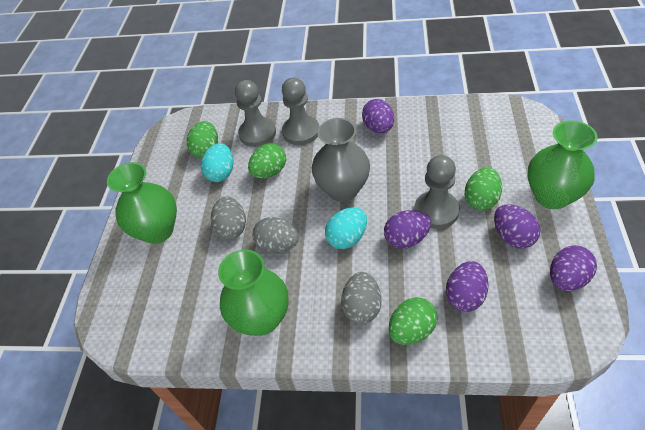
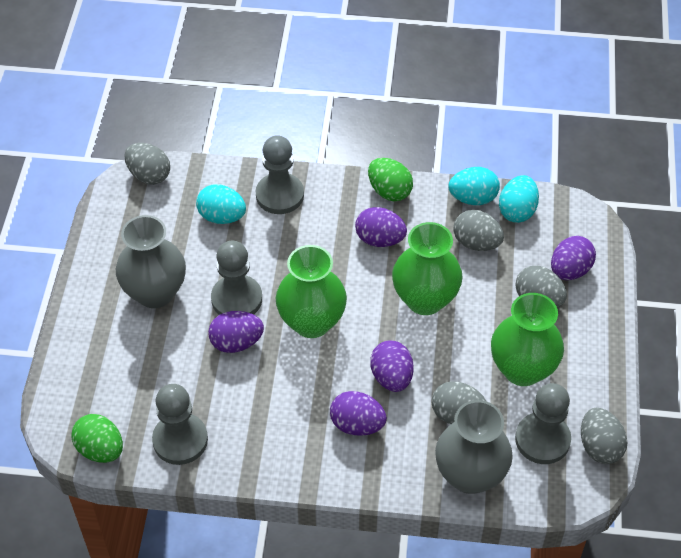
green egg: 4 -> 2
grey egg: 3 -> 5
grey pawn: 3 -> 4
grey vase: 1 -> 2
turquoise egg: 2 -> 3

